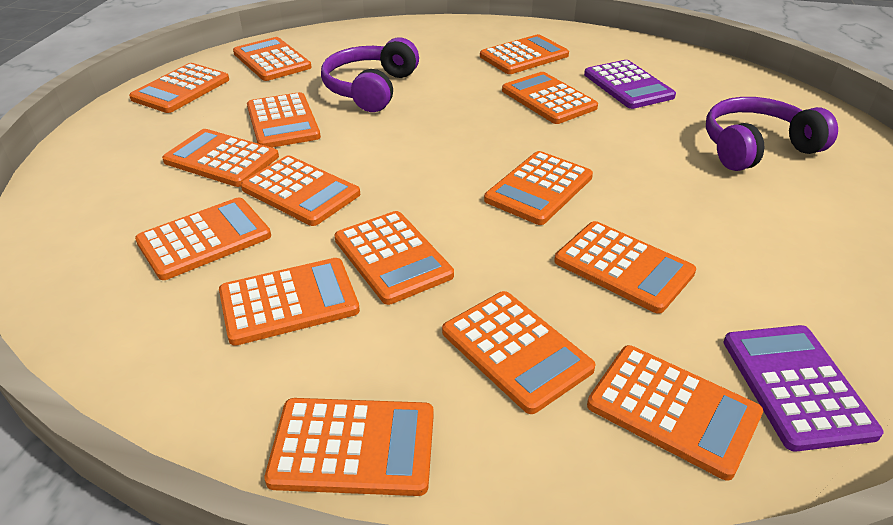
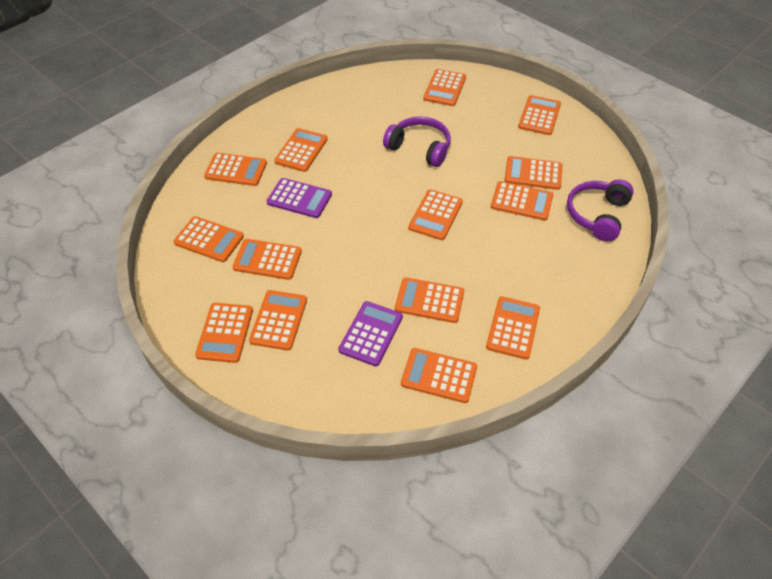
orange calculator: 15 -> 14

